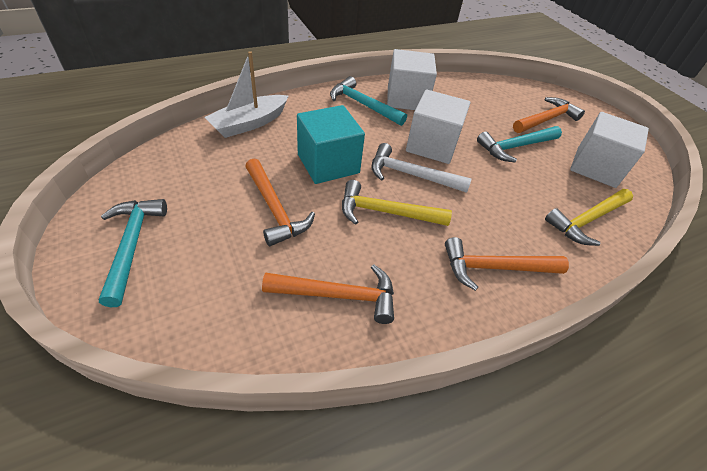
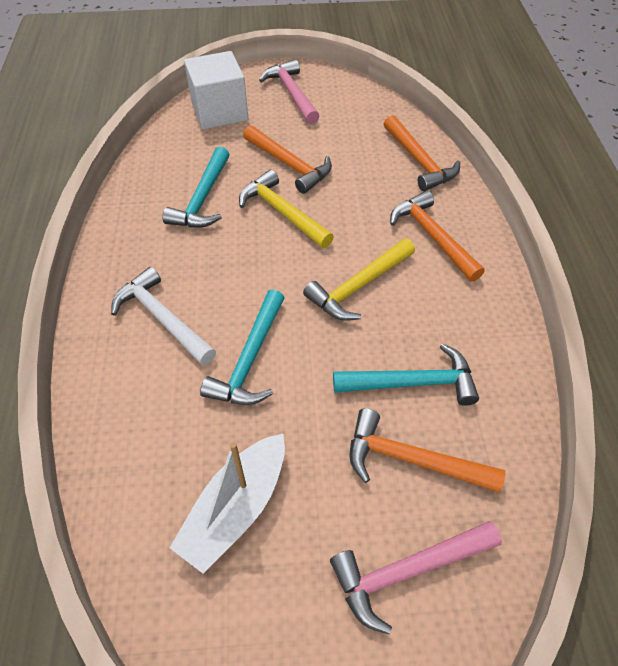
pink hammer: 0 -> 2
turquoise cube: 1 -> 0
white cube: 3 -> 1

